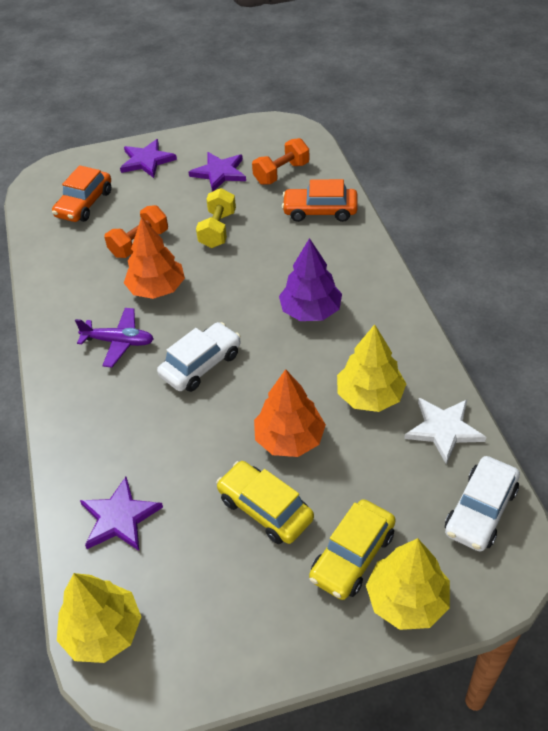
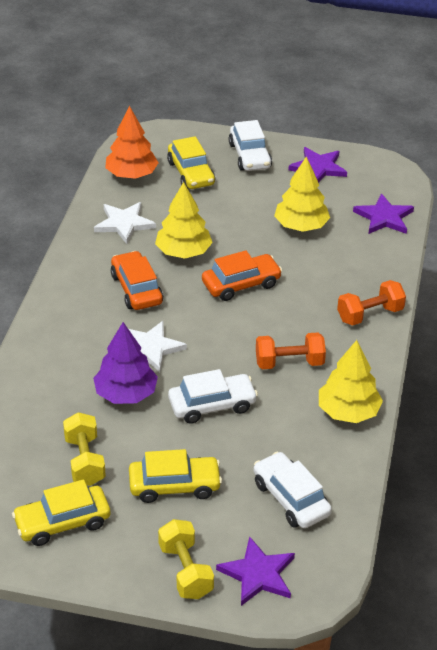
orange tree: 2 -> 1
purple plane: 1 -> 0
white car: 2 -> 3
white star: 1 -> 2
yellow car: 2 -> 3
yellow dumbbell: 1 -> 2

